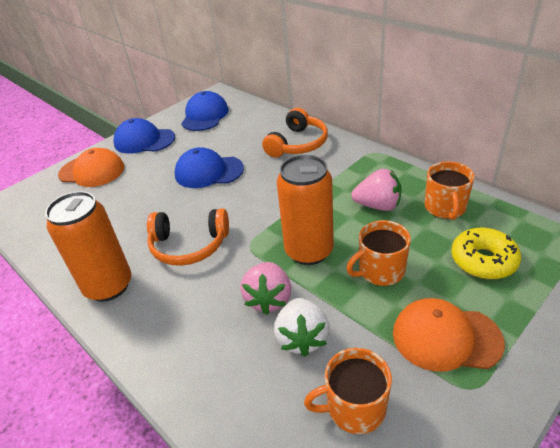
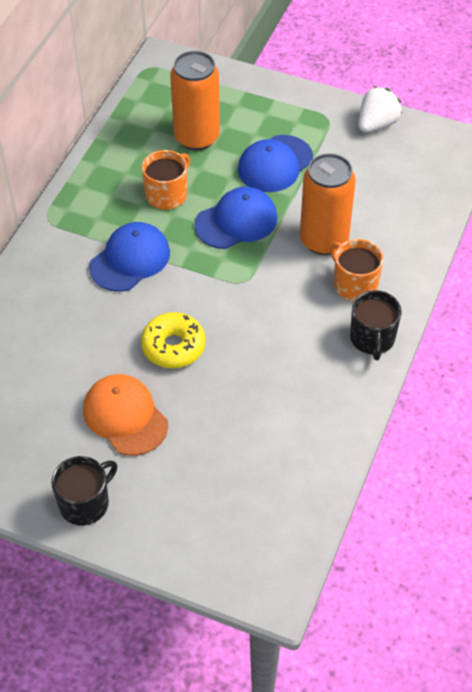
black mug: 0 -> 2
orange cap: 2 -> 1
orange headphones: 2 -> 0
orange mug: 3 -> 2
pink strawberry: 2 -> 0

